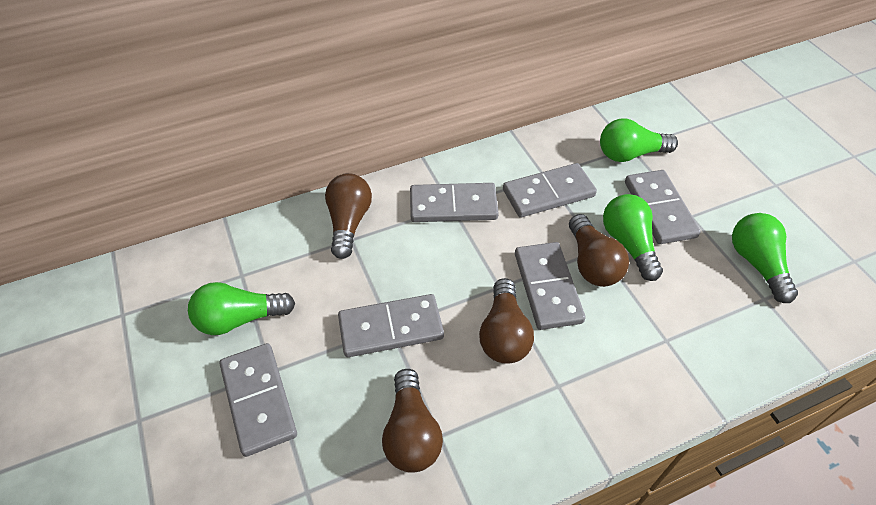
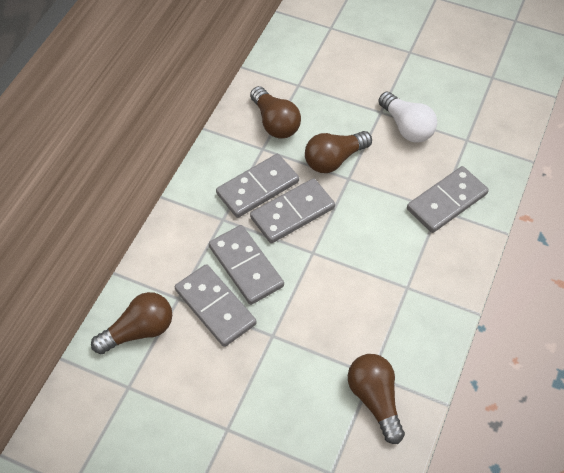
green light bulb: 4 -> 0
grey domino: 6 -> 5
white light bulb: 0 -> 1

